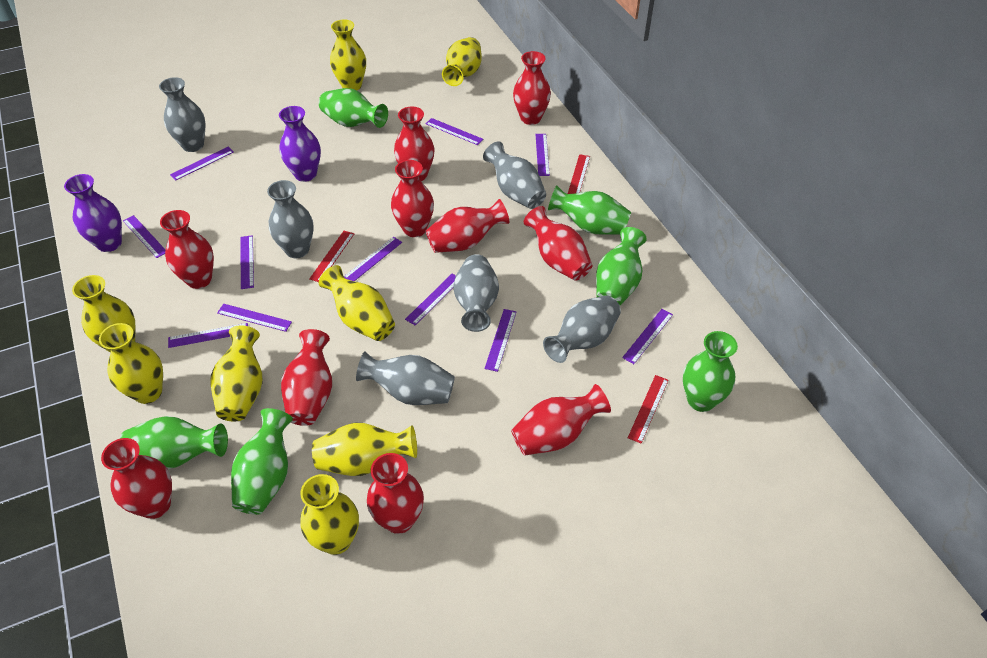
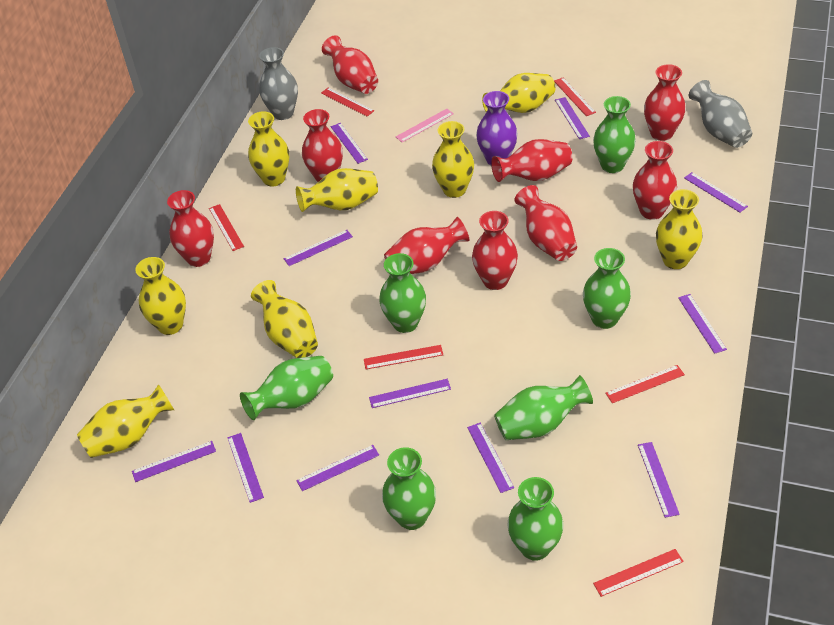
green vase: 6 -> 7
grey vase: 6 -> 2
pink ruler: 0 -> 1
purple vase: 2 -> 1
red ruler: 3 -> 6
red vase: 10 -> 9

